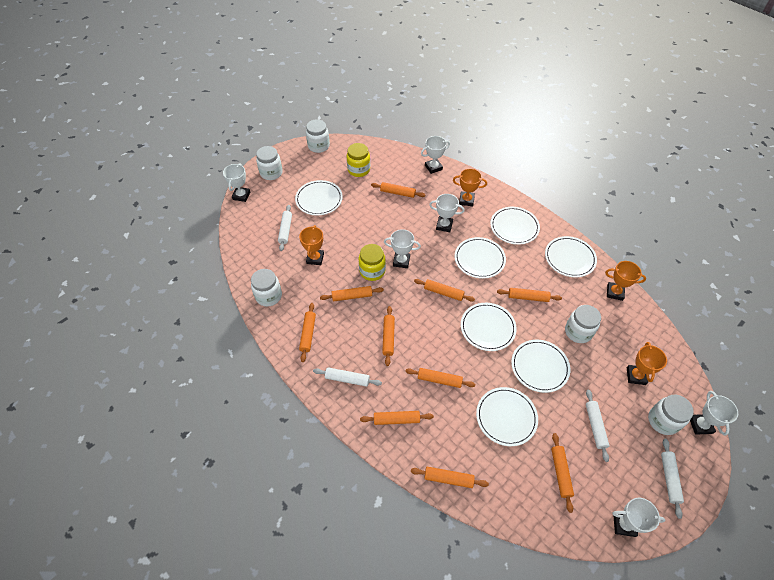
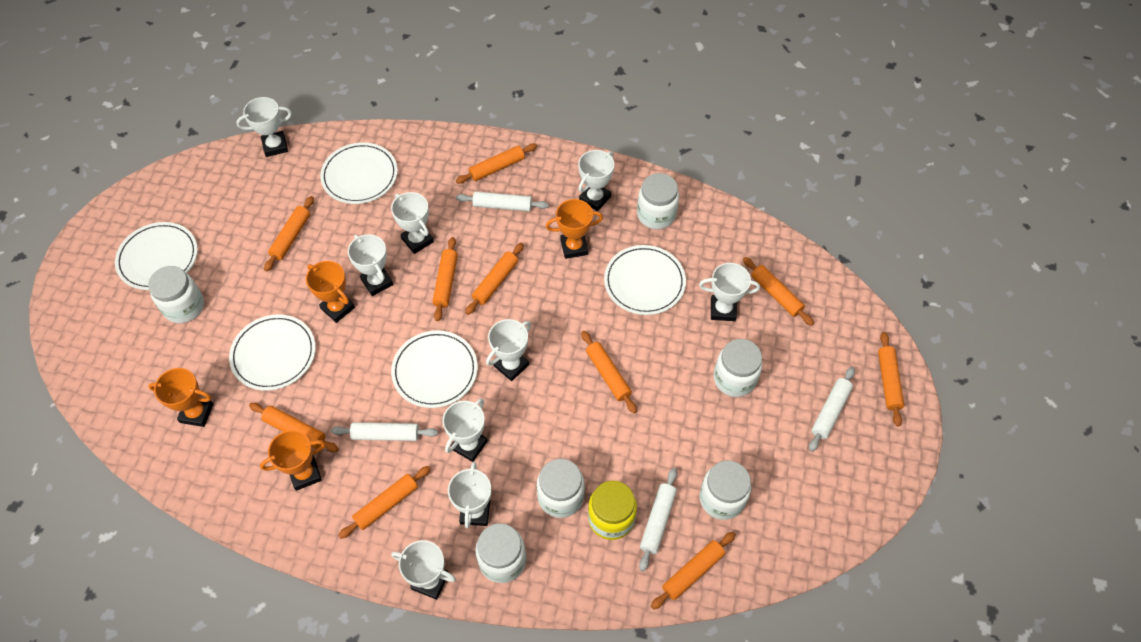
white jar: 5 -> 6
white plate: 7 -> 5
white trophy: 6 -> 9
yellow jar: 2 -> 1

